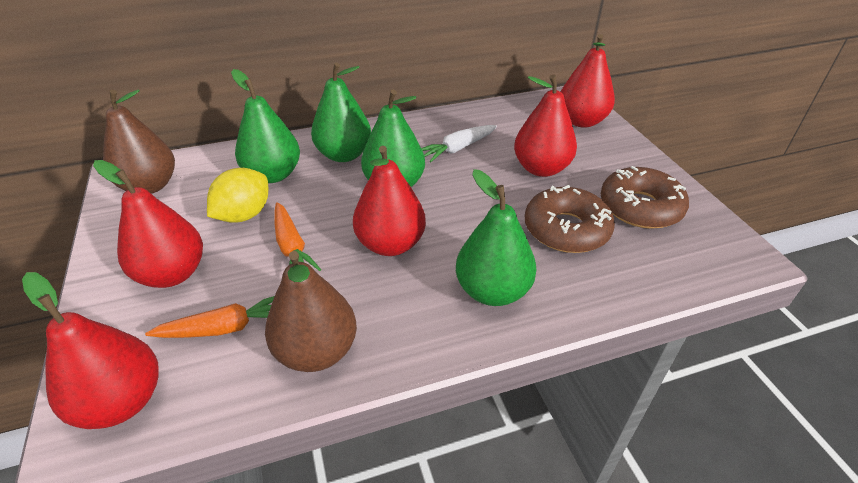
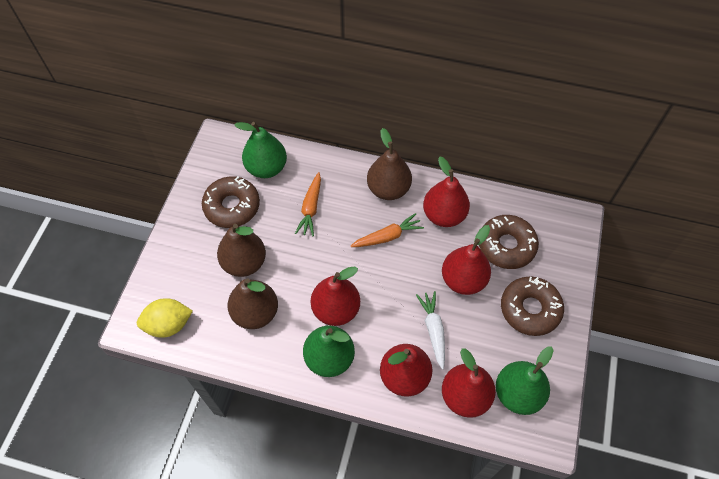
brown donut: 2 -> 3
brown pear: 2 -> 3
green pear: 4 -> 3

